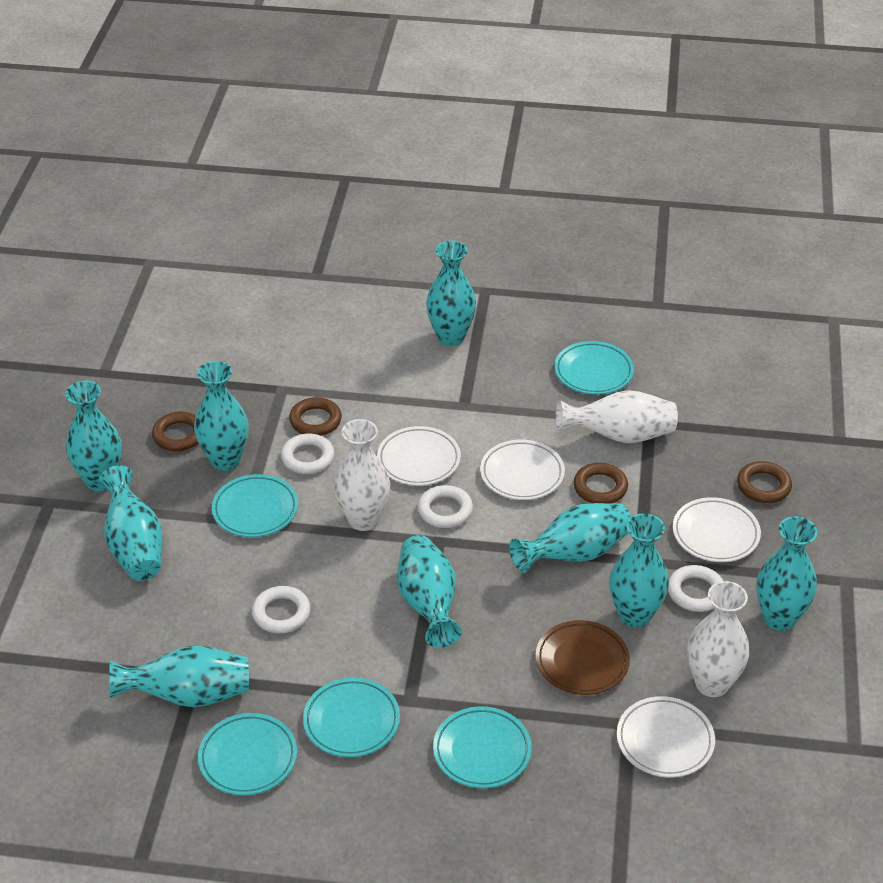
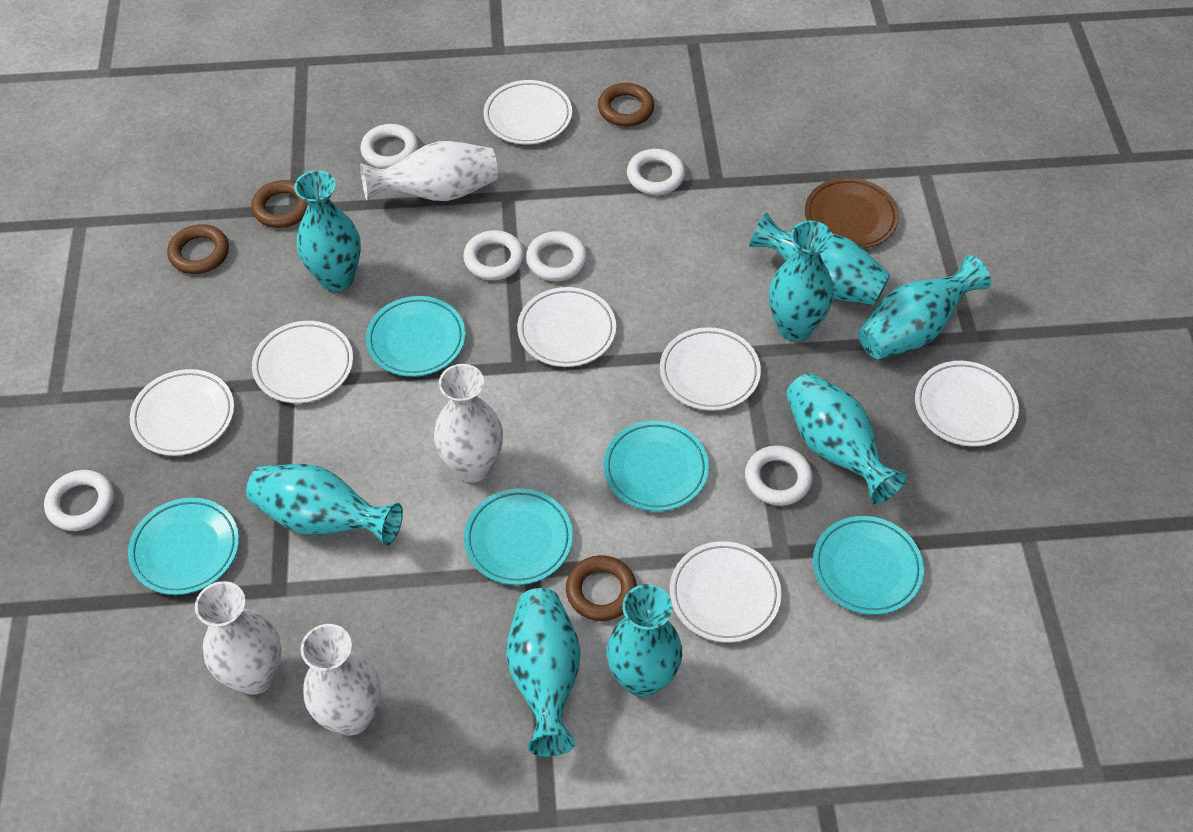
turquoise vase: 9 -> 8
white plate: 4 -> 7
white ring: 4 -> 6
white vase: 3 -> 4

